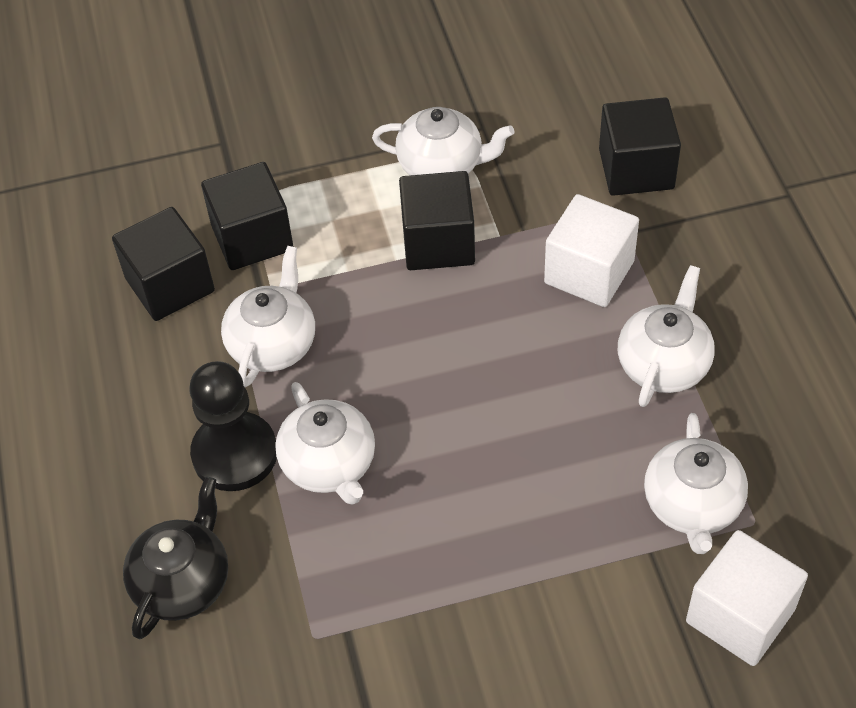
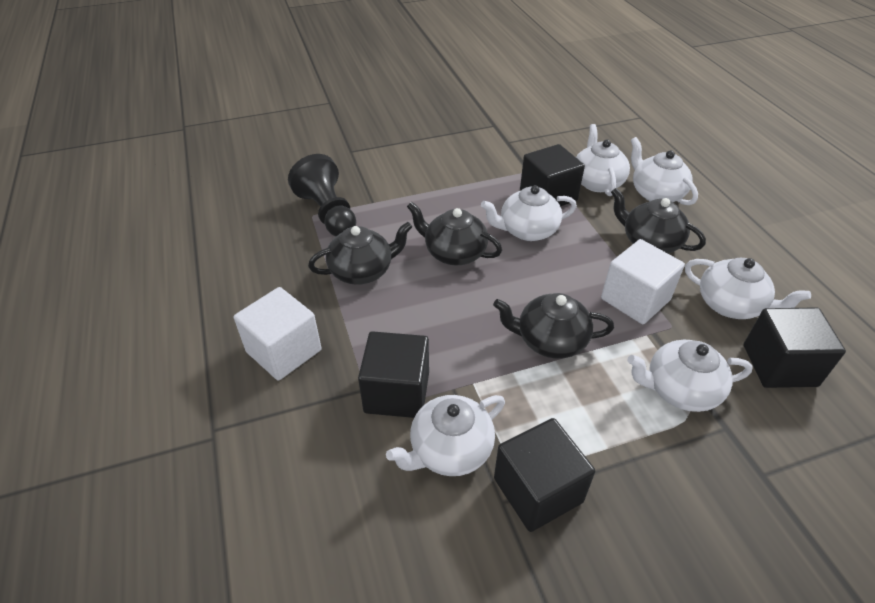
black teapot: 1 -> 4
white teapot: 5 -> 6

